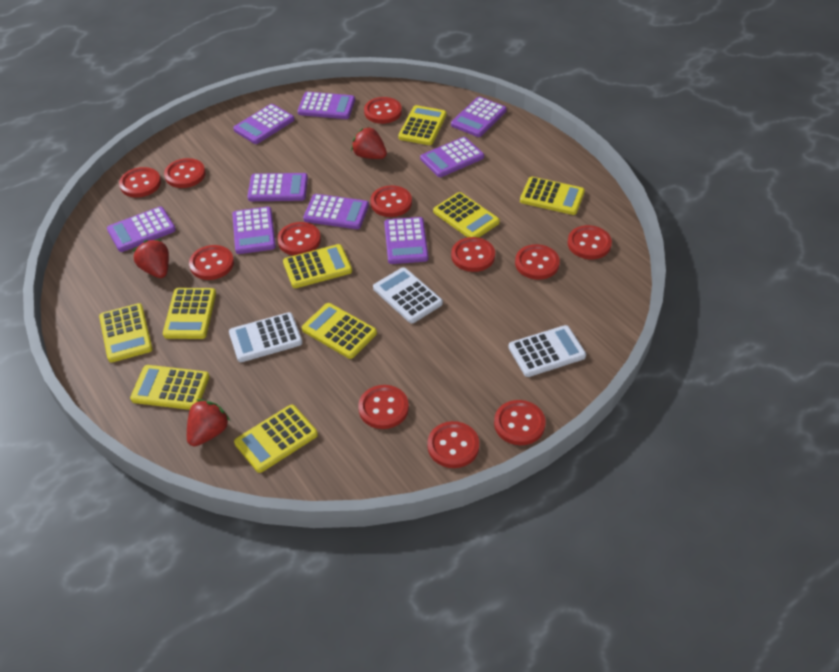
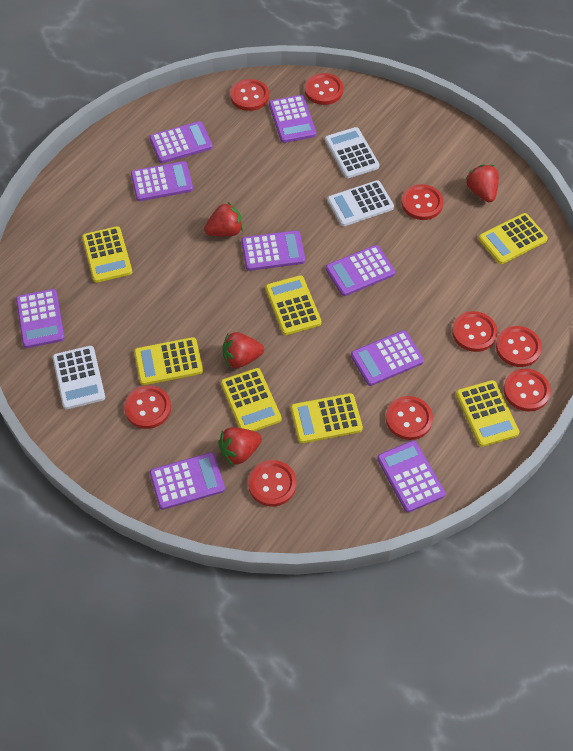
red button: 12 -> 9
red strawberry: 3 -> 4
yellow calculator: 9 -> 7

